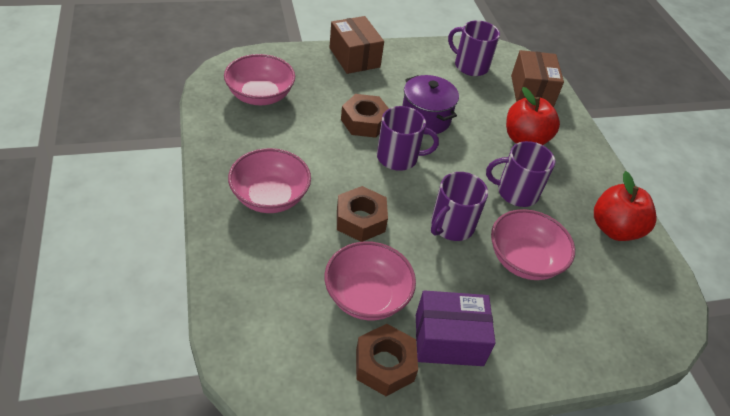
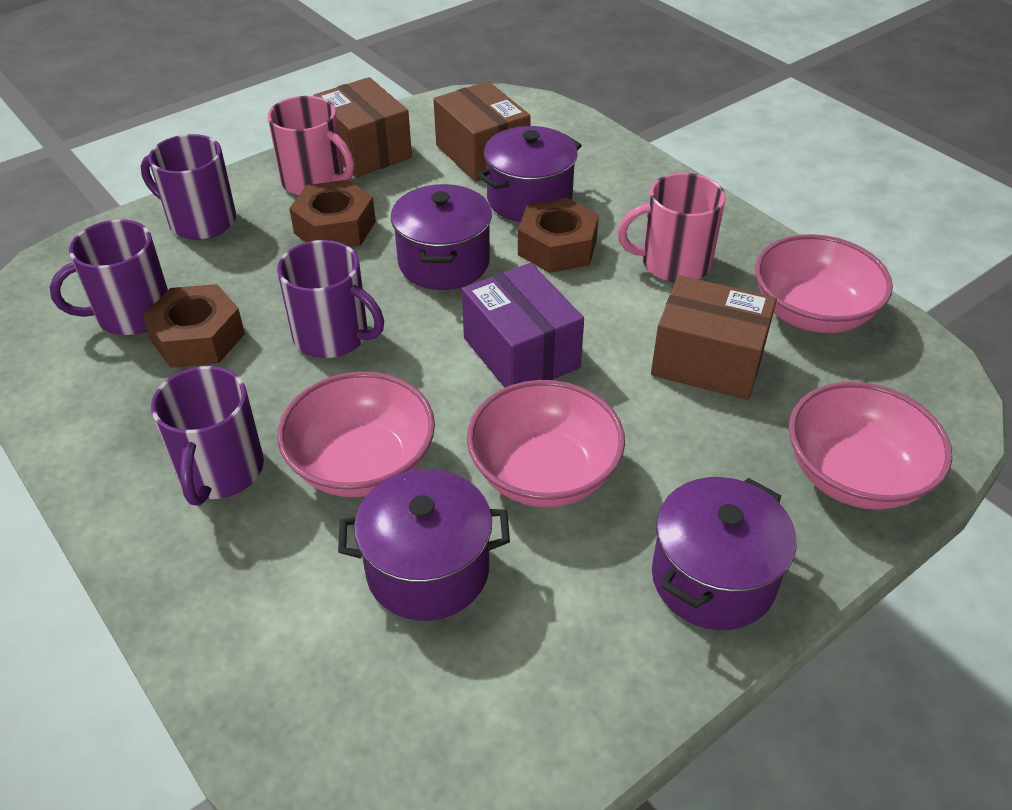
brown box: 2 -> 3
pink mug: 0 -> 2
purple pot: 1 -> 4
red apple: 2 -> 0

